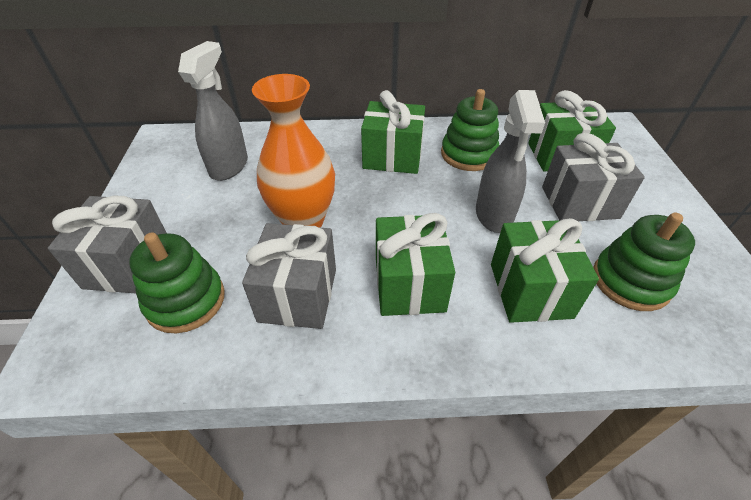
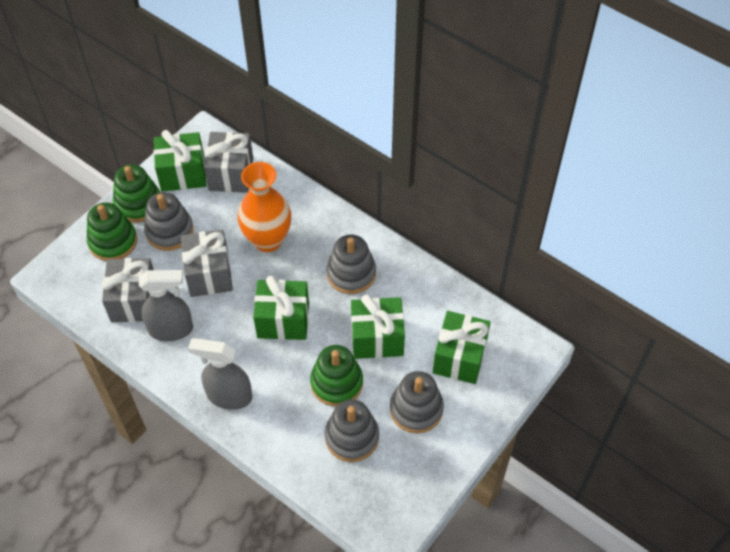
grey stacking toy: 0 -> 4

